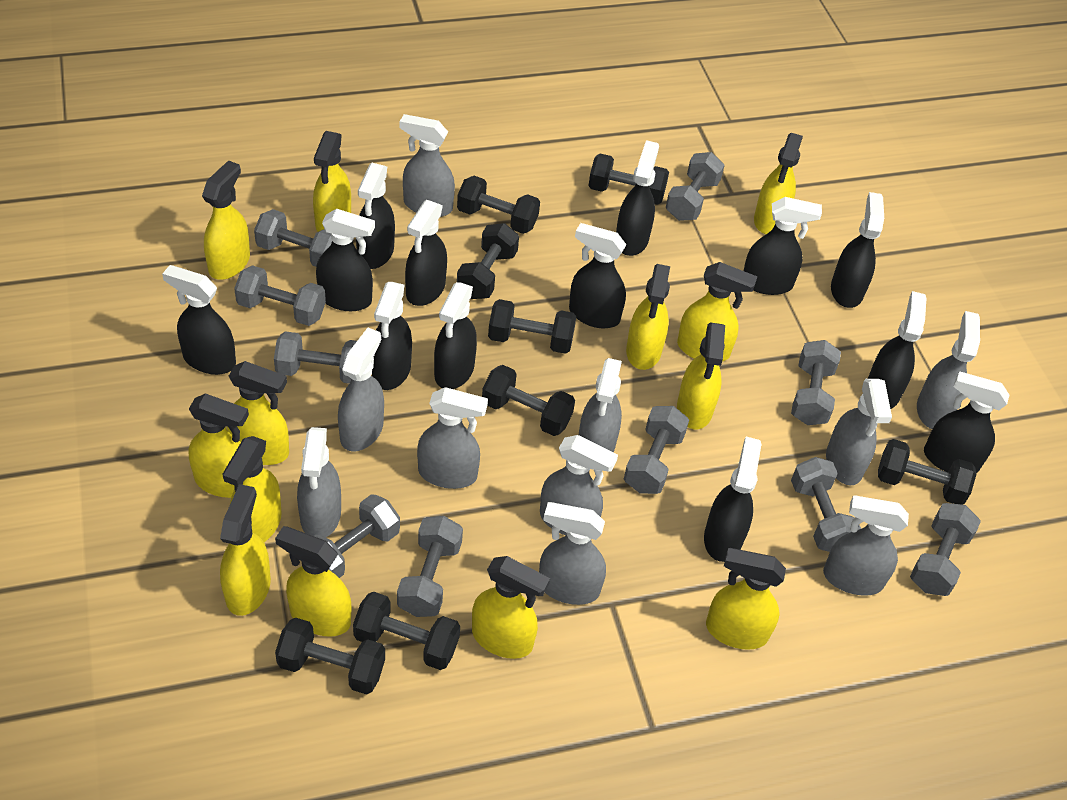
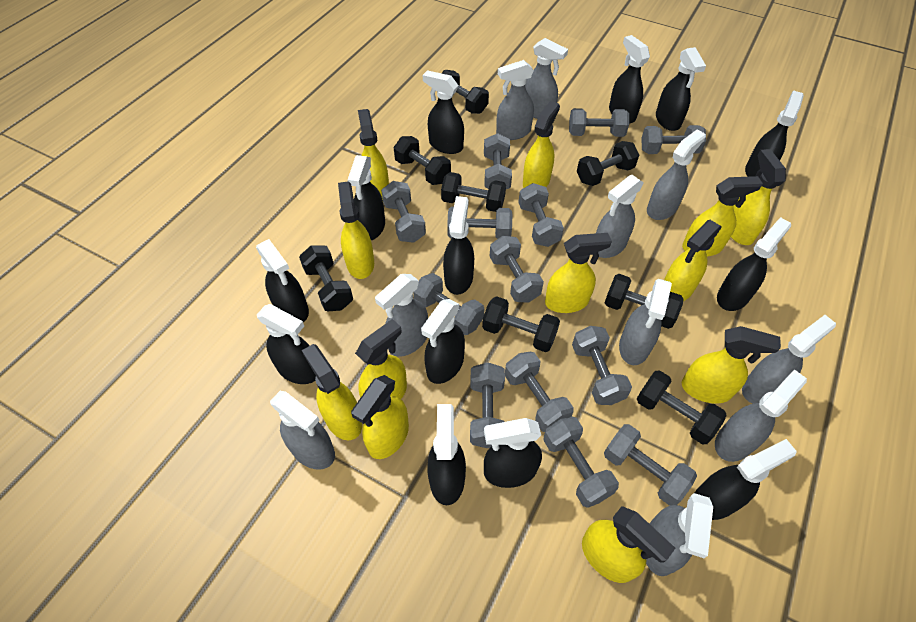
grey dumbbell: 10 -> 13
yellow spray bottle: 13 -> 12

